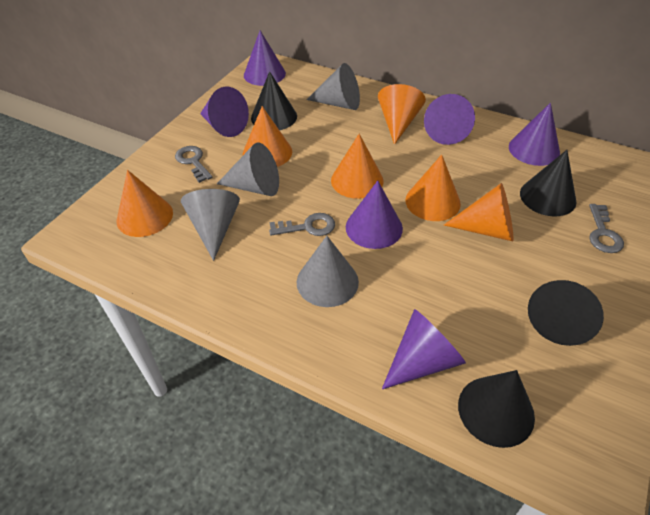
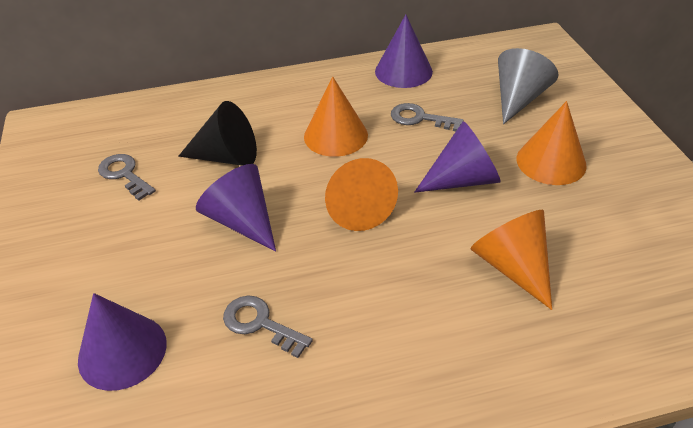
black cone: 4 -> 1
grey cone: 4 -> 1
orange cone: 6 -> 4
purple cone: 6 -> 4

